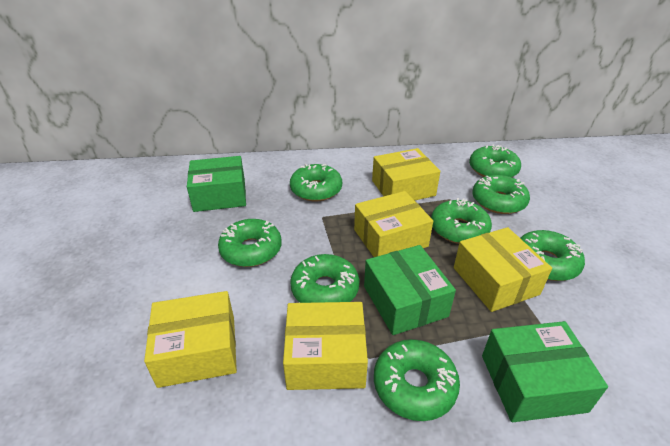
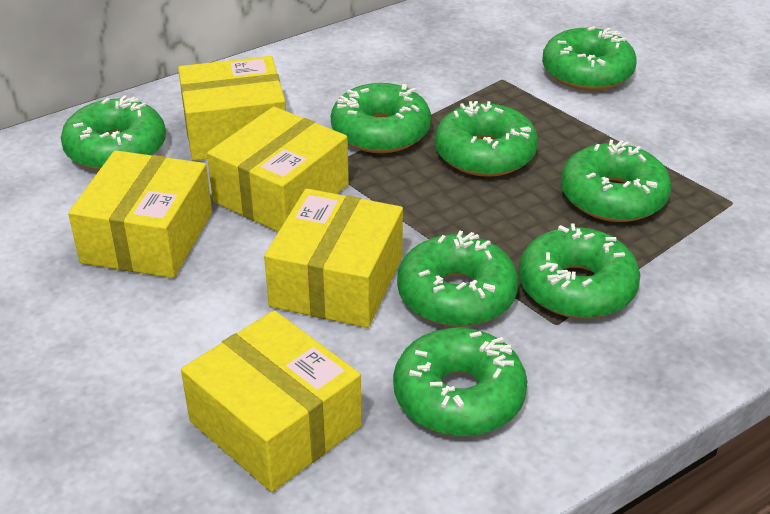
green box: 3 -> 0

